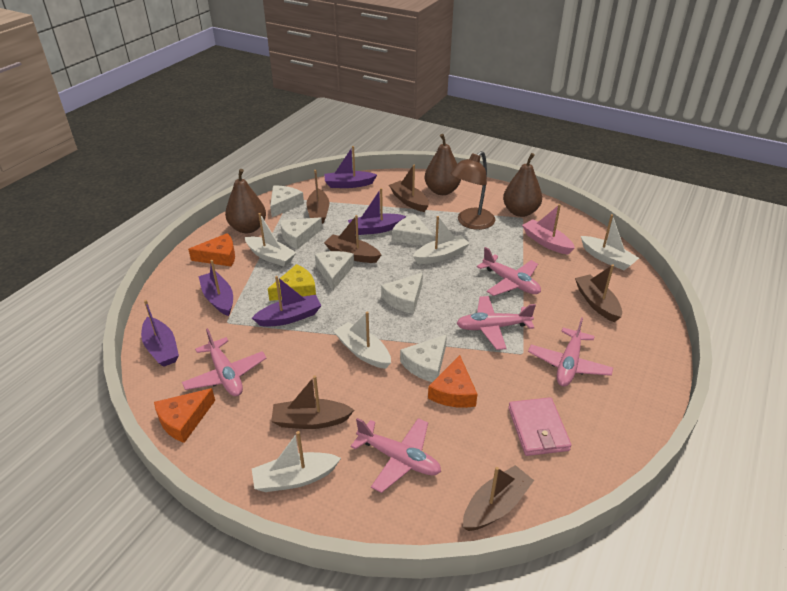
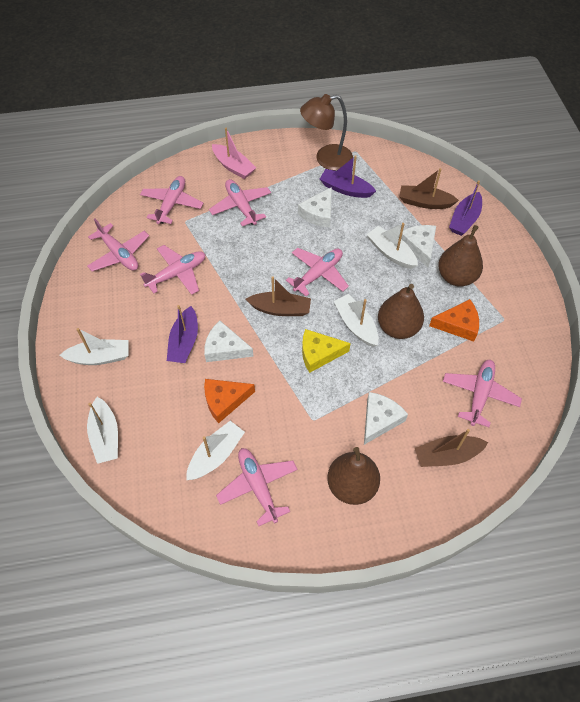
brown boat: 6 -> 3
orange cheese: 3 -> 2
pink plane: 5 -> 7
pink wallet: 1 -> 0
purple boat: 5 -> 3
white cheese: 6 -> 4

